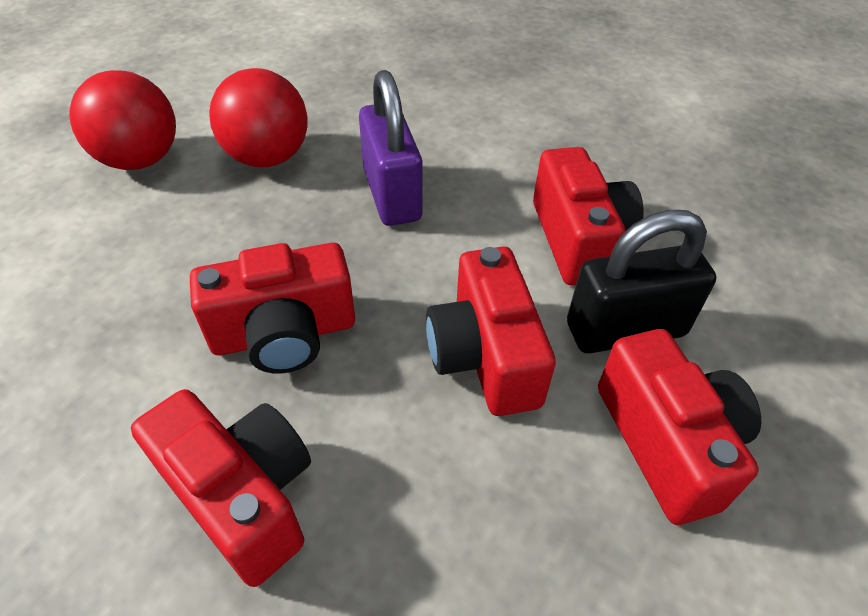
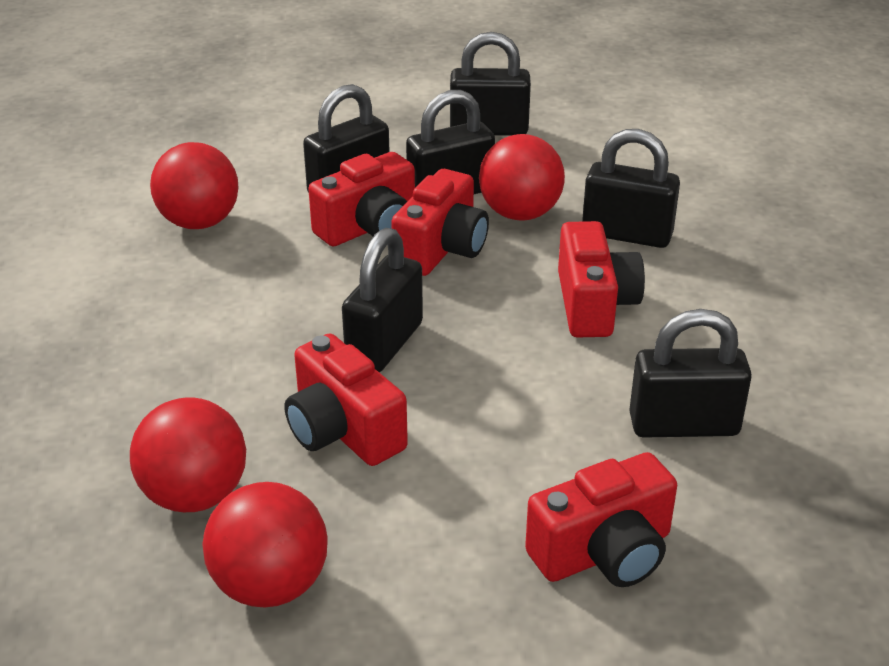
black padlock: 1 -> 6
purple padlock: 1 -> 0
red ball: 2 -> 4

